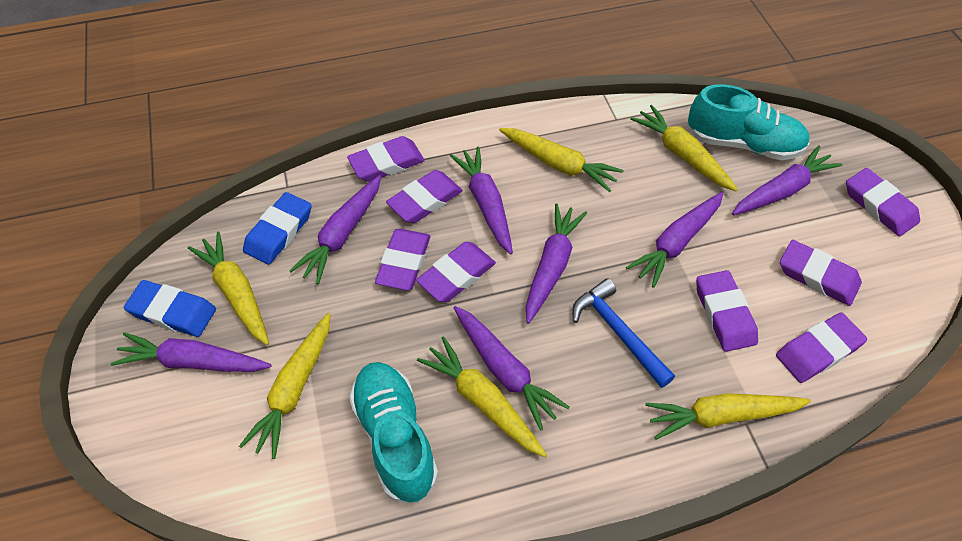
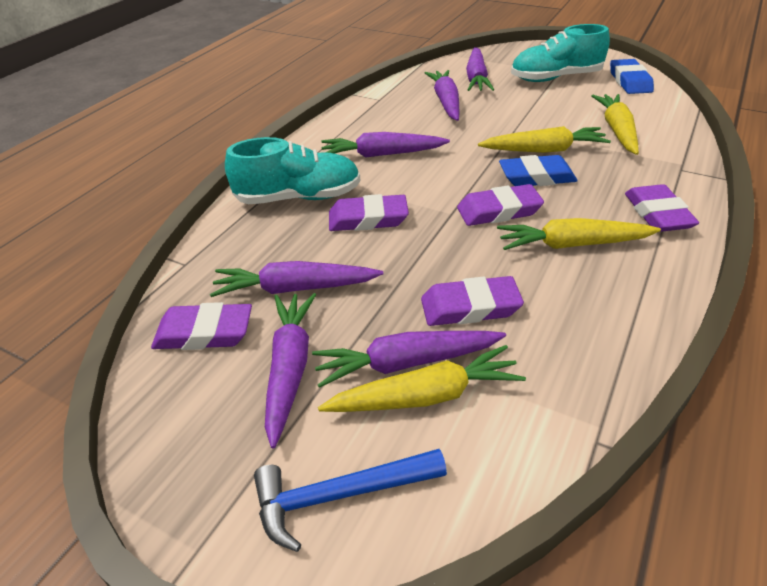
purple carrot: 7 -> 6
purple eraser: 8 -> 5
yellow carrot: 6 -> 4

